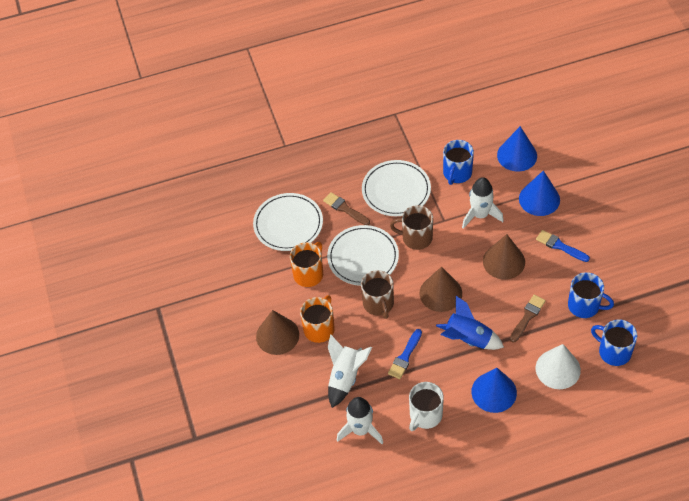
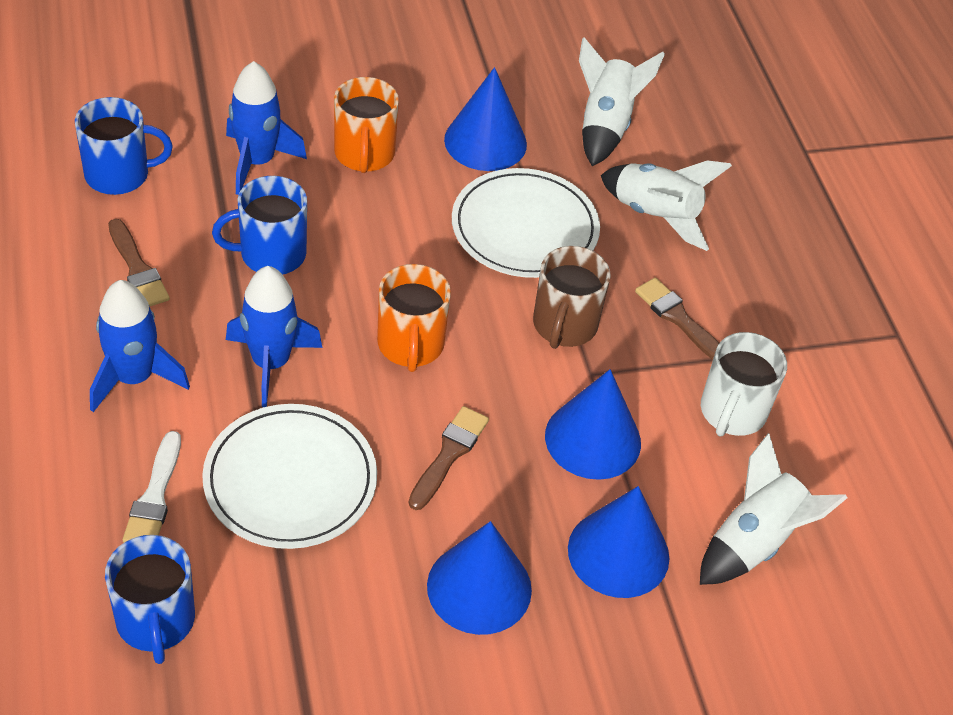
blue brush: 2 -> 0
blue cone: 3 -> 4
blue rocket: 1 -> 3
brown brush: 2 -> 3
brown cone: 3 -> 0
brown mug: 2 -> 1
white brush: 0 -> 1
white cone: 1 -> 0
white plate: 3 -> 2

